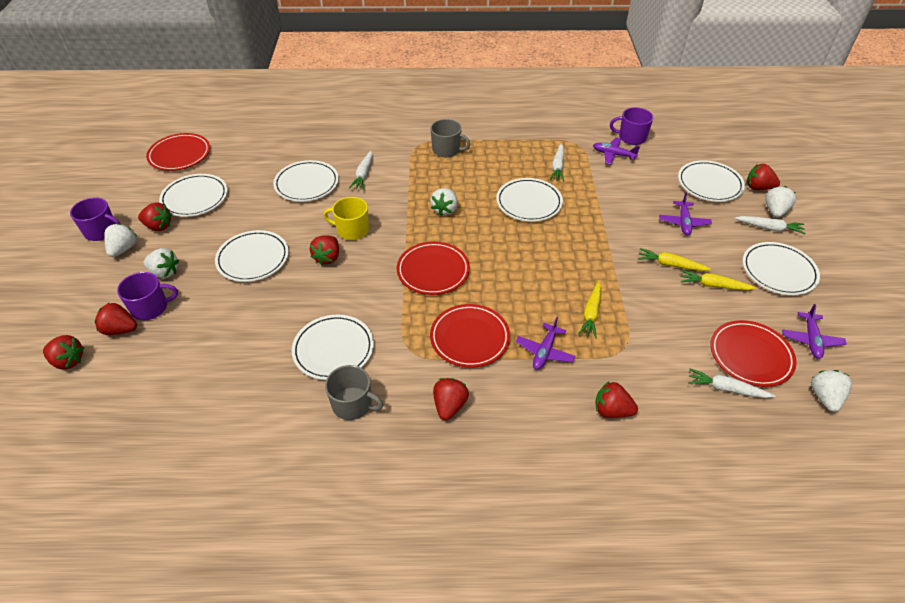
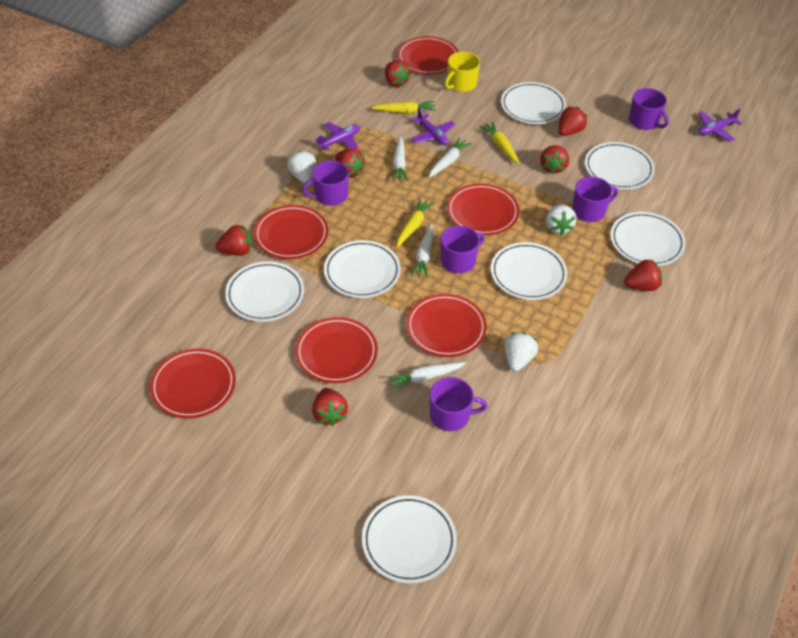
grey mug: 2 -> 0
purple mug: 3 -> 5
purple plane: 4 -> 3
red plate: 4 -> 6
white strawberry: 5 -> 3

